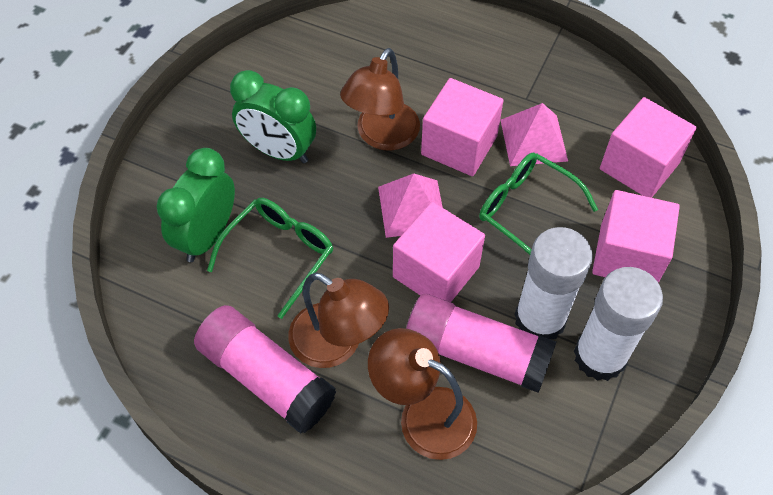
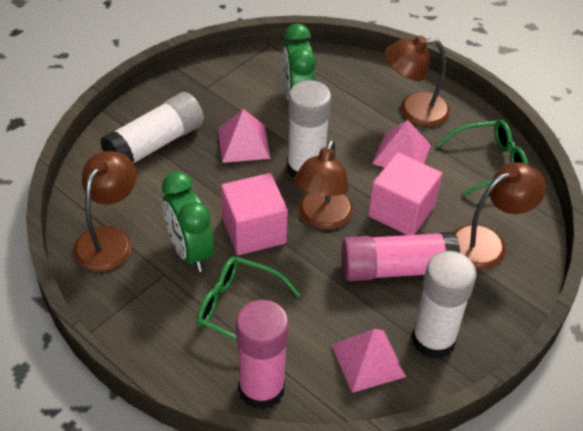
brown lamp: 3 -> 4
pink cube: 4 -> 2
pink pyramid: 2 -> 3
white glue stick: 2 -> 3

